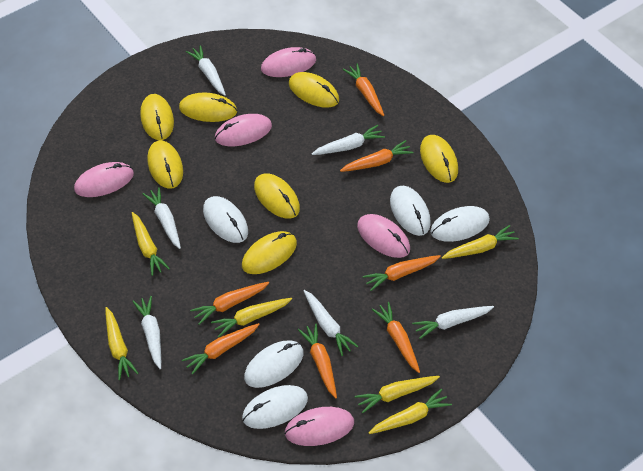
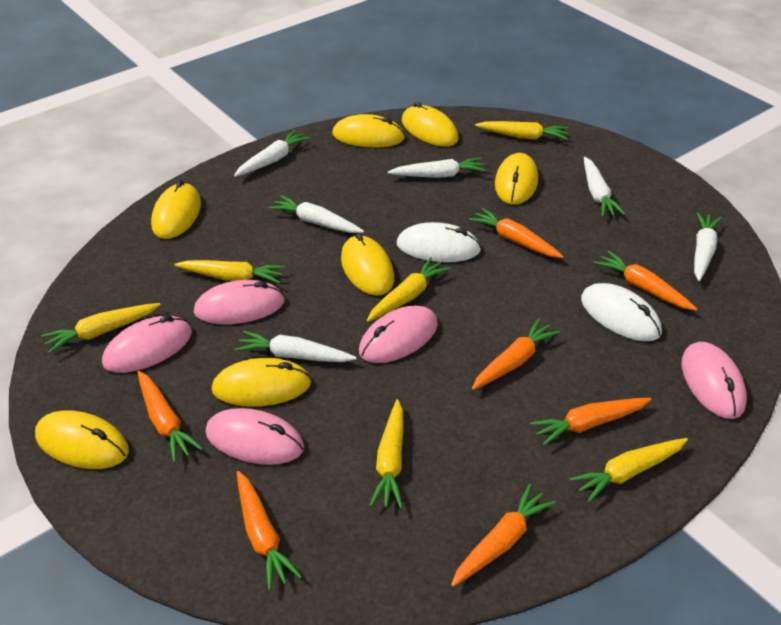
white mouse: 5 -> 2

